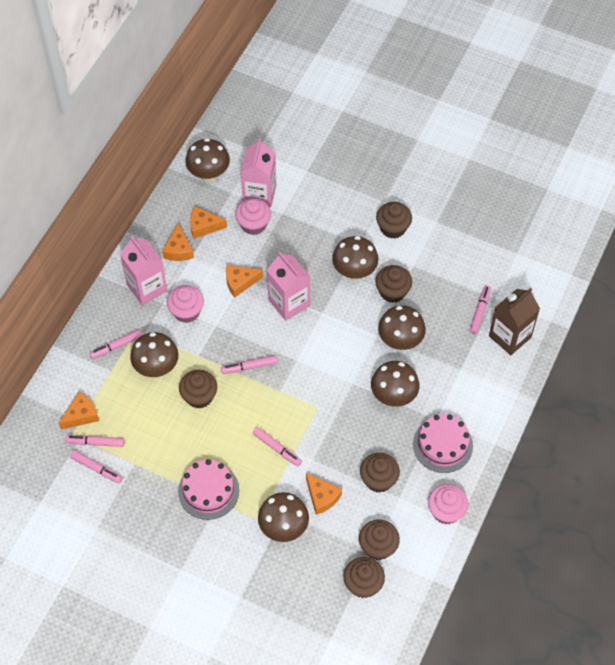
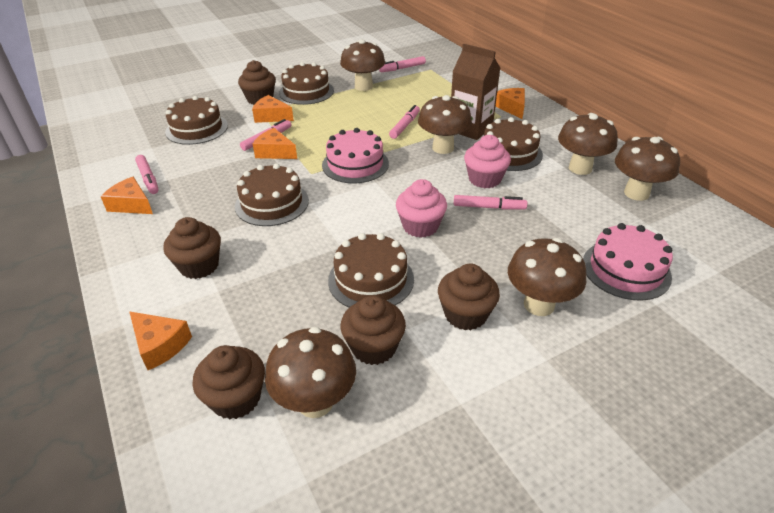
brown cake: 0 -> 5
brown cupcake: 6 -> 5
pink carton: 3 -> 0
pink cupcake: 3 -> 2
pink marker: 6 -> 5

